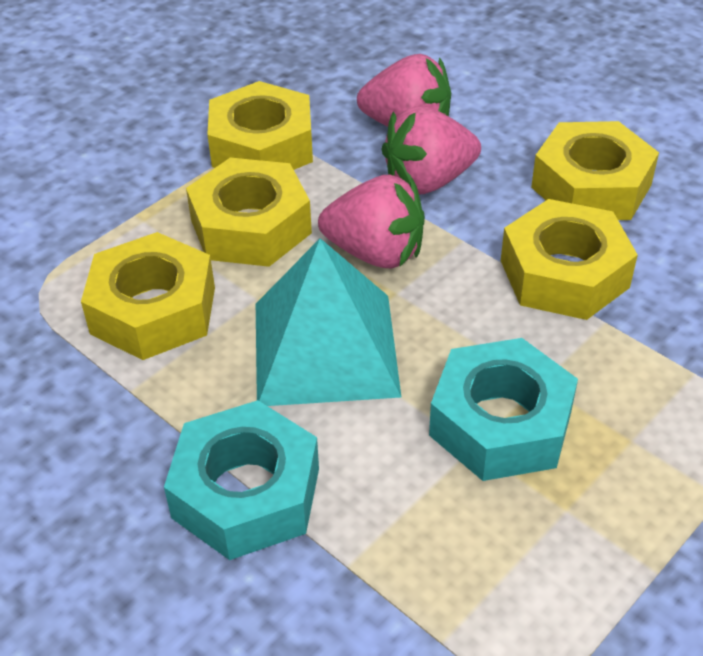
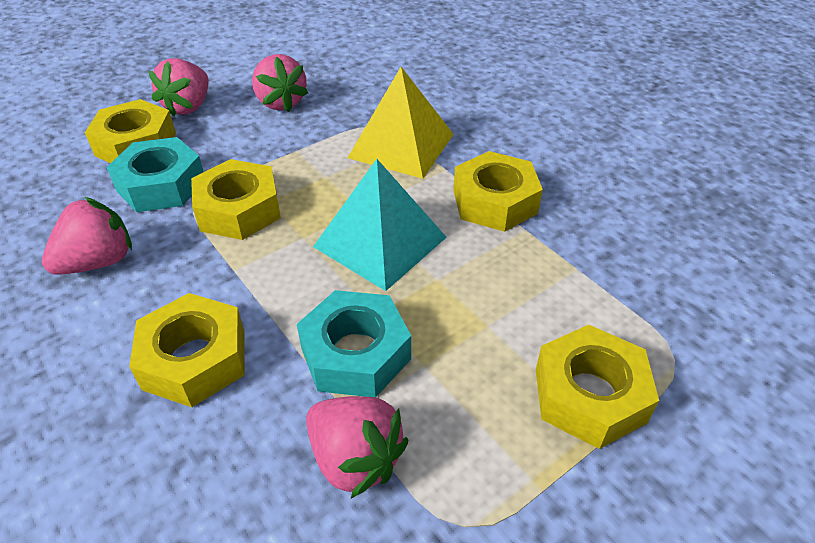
pink strawberry: 3 -> 4
yellow pyramid: 0 -> 1

